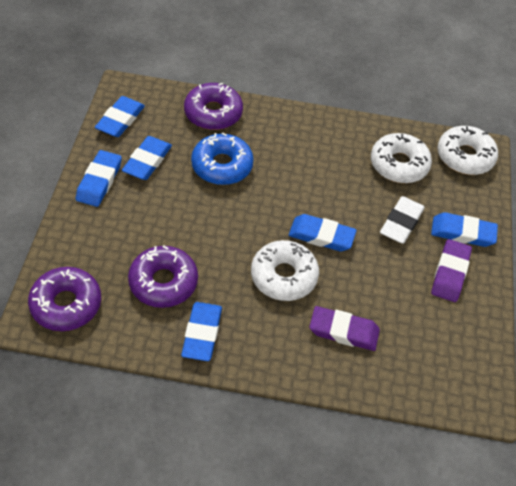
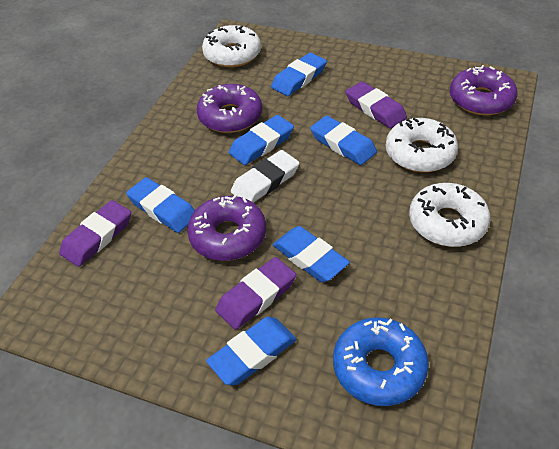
purple eraser: 2 -> 3

